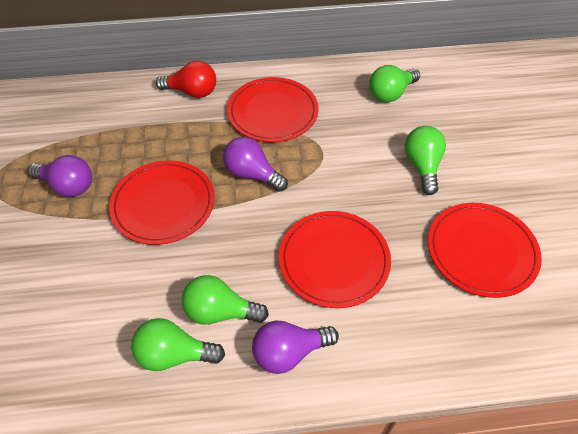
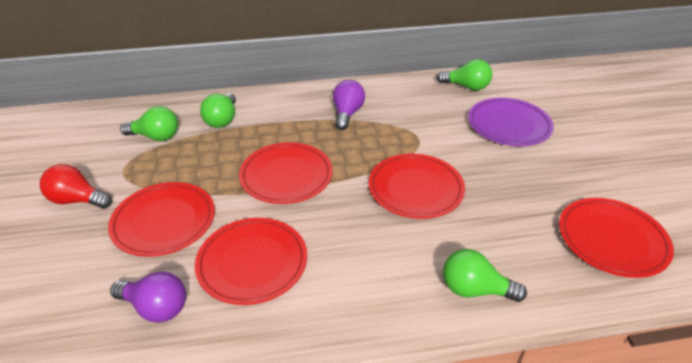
purple light bulb: 3 -> 2
purple plate: 0 -> 1
red plate: 4 -> 5

